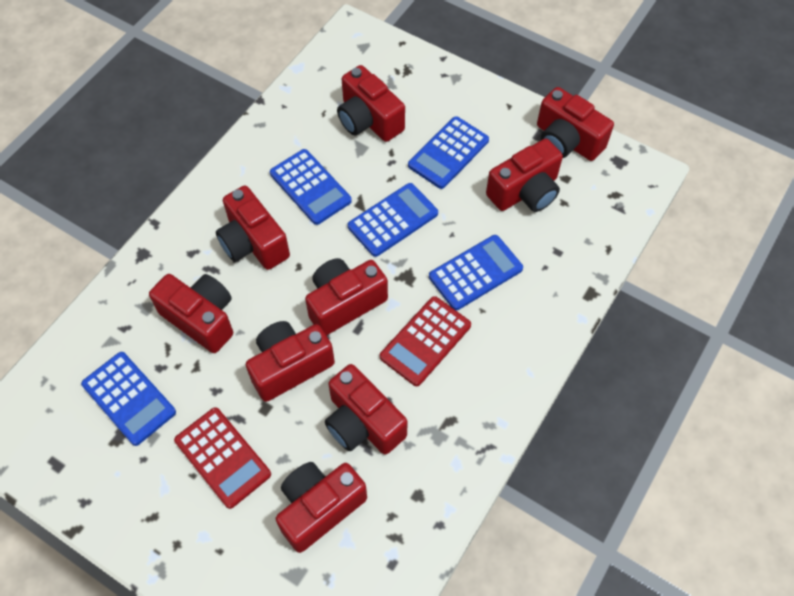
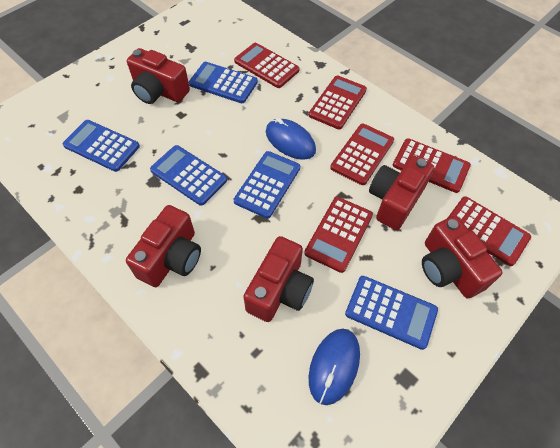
blue mouse: 0 -> 2
red calculator: 2 -> 6
red camera: 9 -> 5

